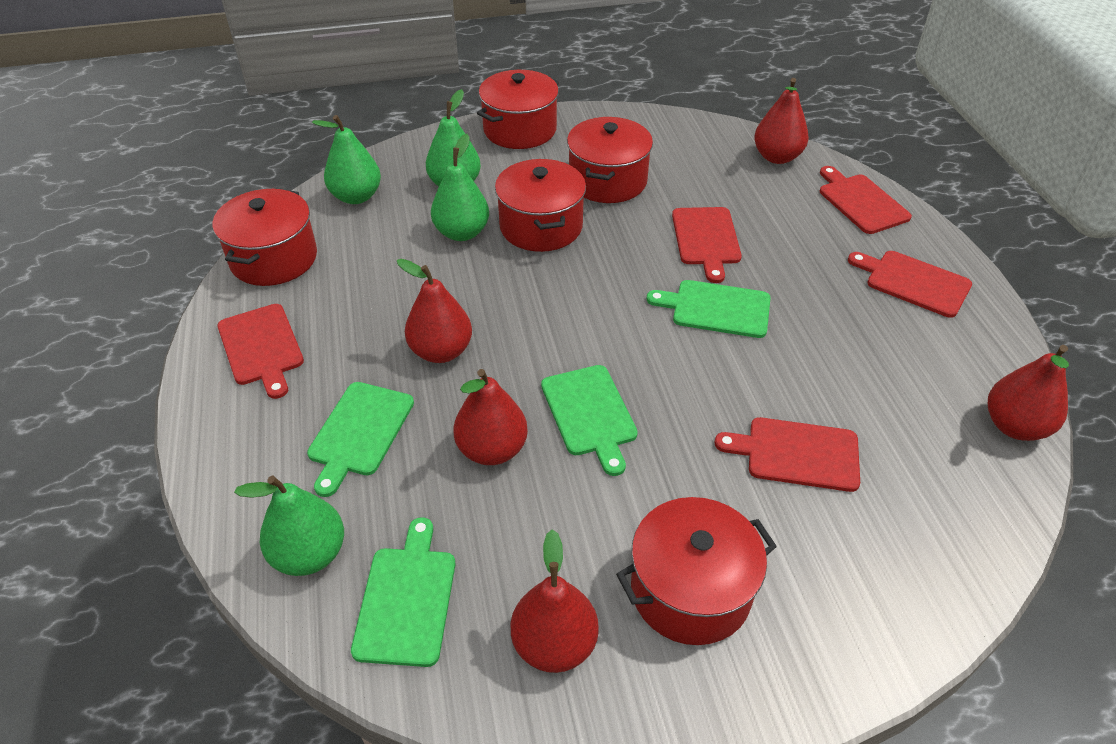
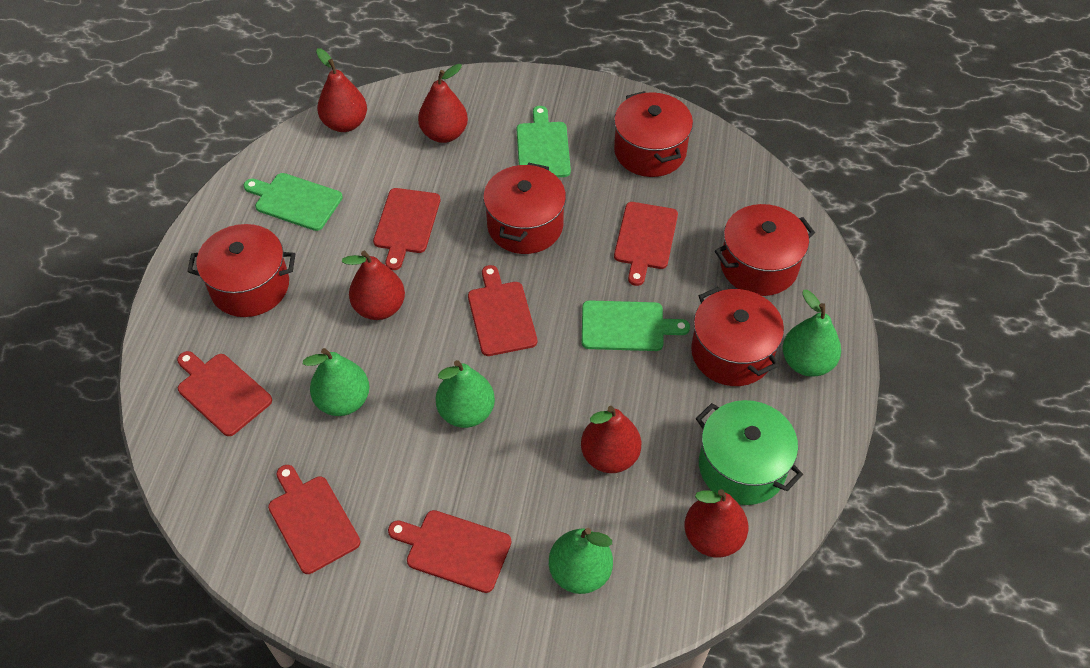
green cutting board: 4 -> 3
green pot: 0 -> 1
red cutting board: 5 -> 6

